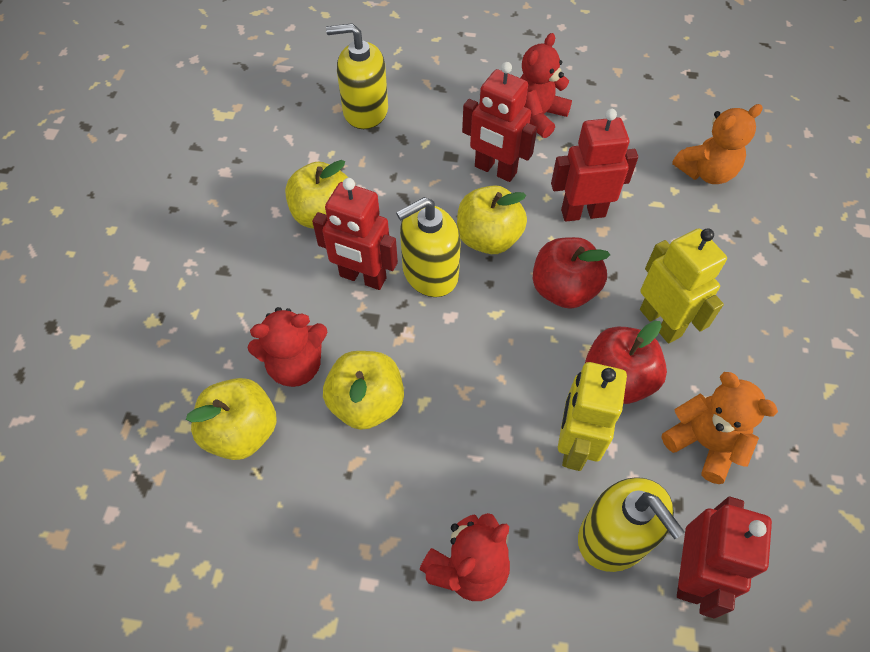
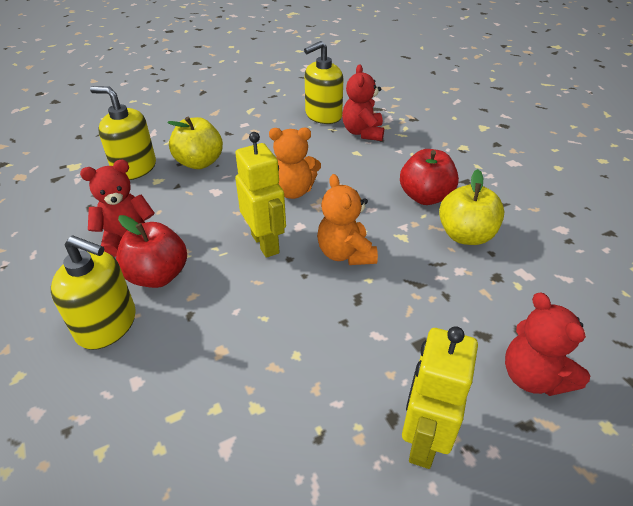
red robot: 4 -> 0
yellow apple: 4 -> 2

